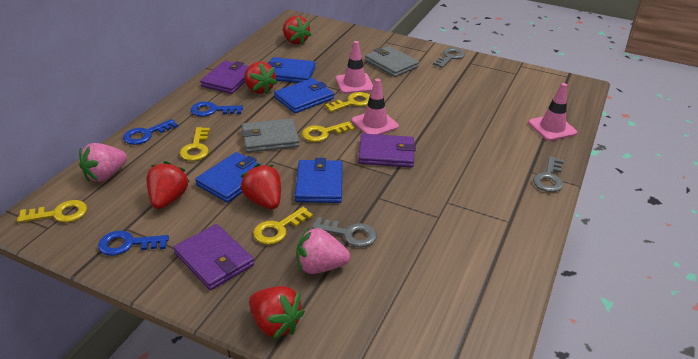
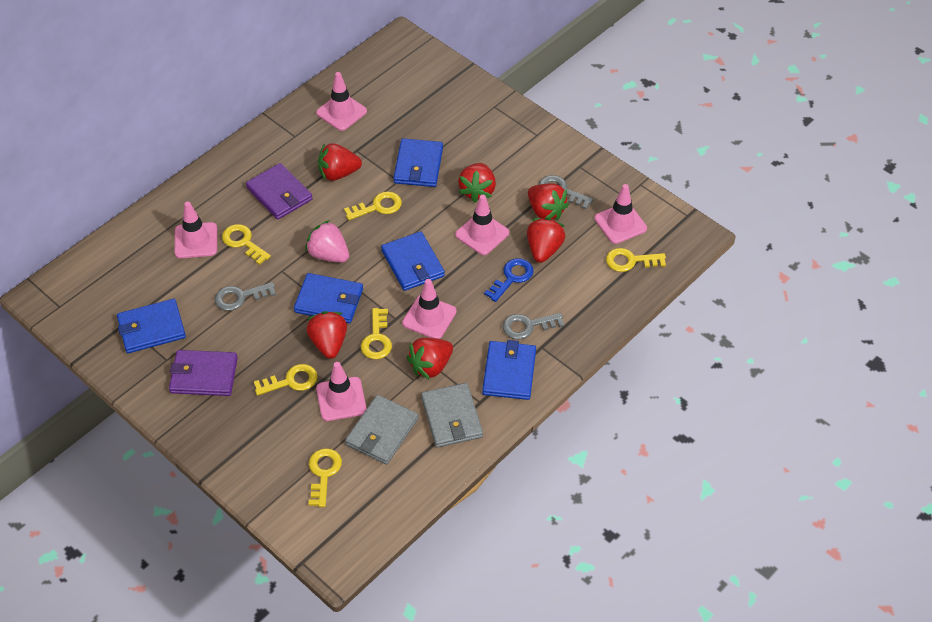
blue key: 3 -> 1
blue wallet: 4 -> 5
pink strawberry: 2 -> 1
pink traffic cone: 3 -> 6
purple wallet: 3 -> 2
red strawberry: 5 -> 6
yellow key: 5 -> 6

